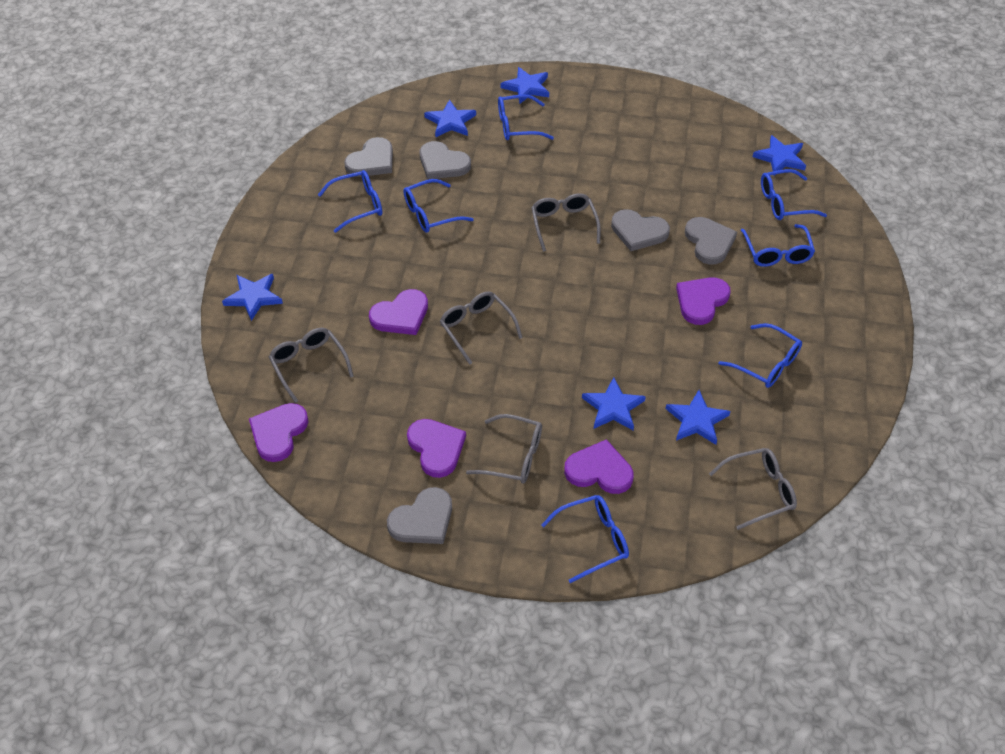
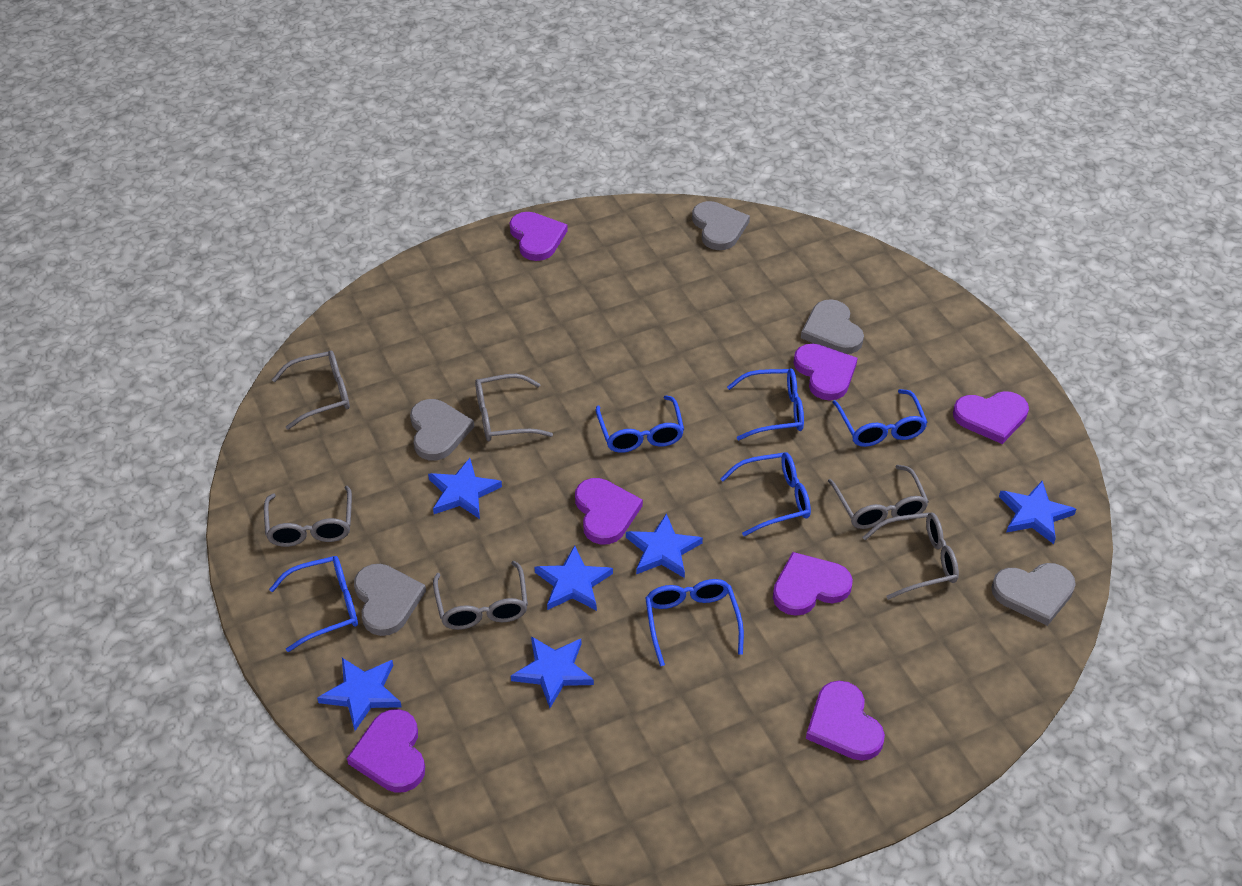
blue glasses: 7 -> 6
grey glasses: 5 -> 6
purple heart: 5 -> 7

